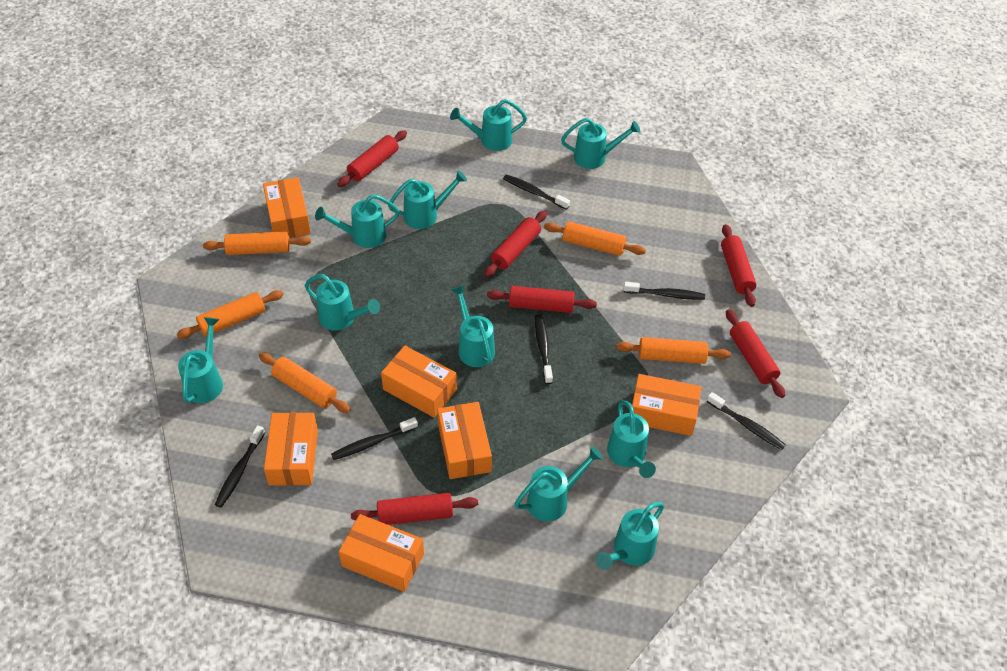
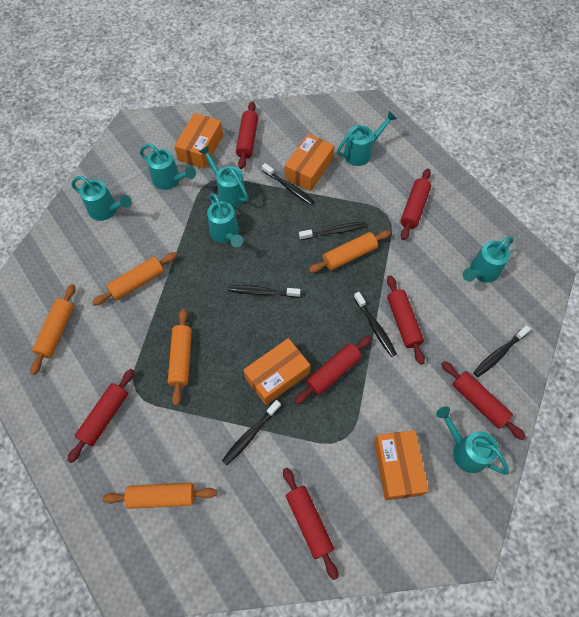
orange box: 6 -> 4
red rolling pin: 6 -> 7
turquoise watering can: 10 -> 7

